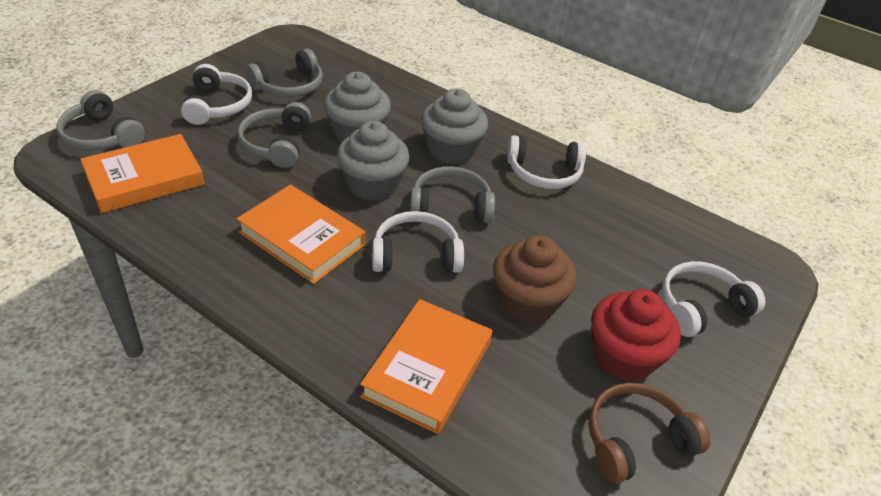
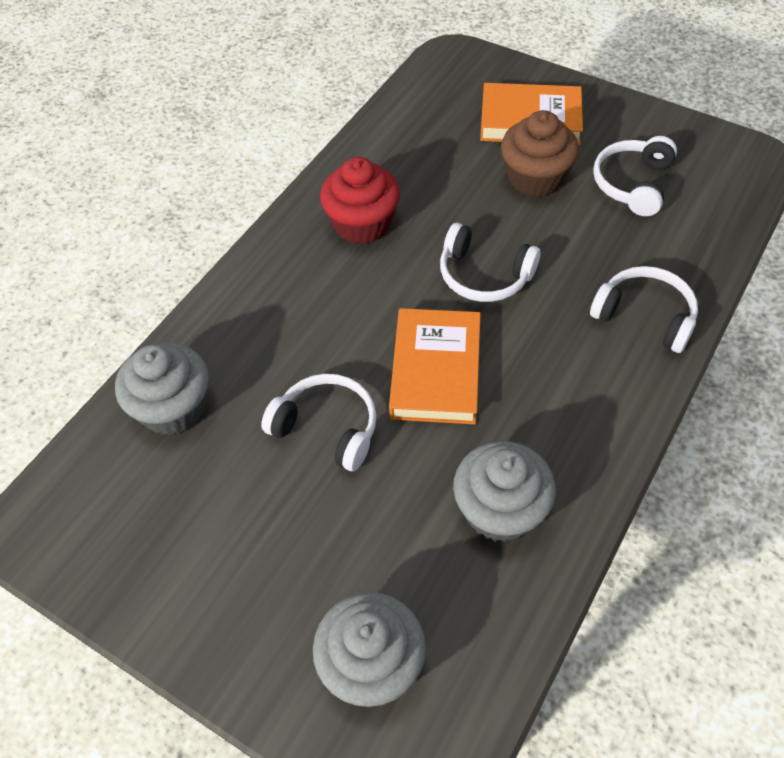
brown headphones: 1 -> 0
grey headphones: 4 -> 0
orange book: 3 -> 2

